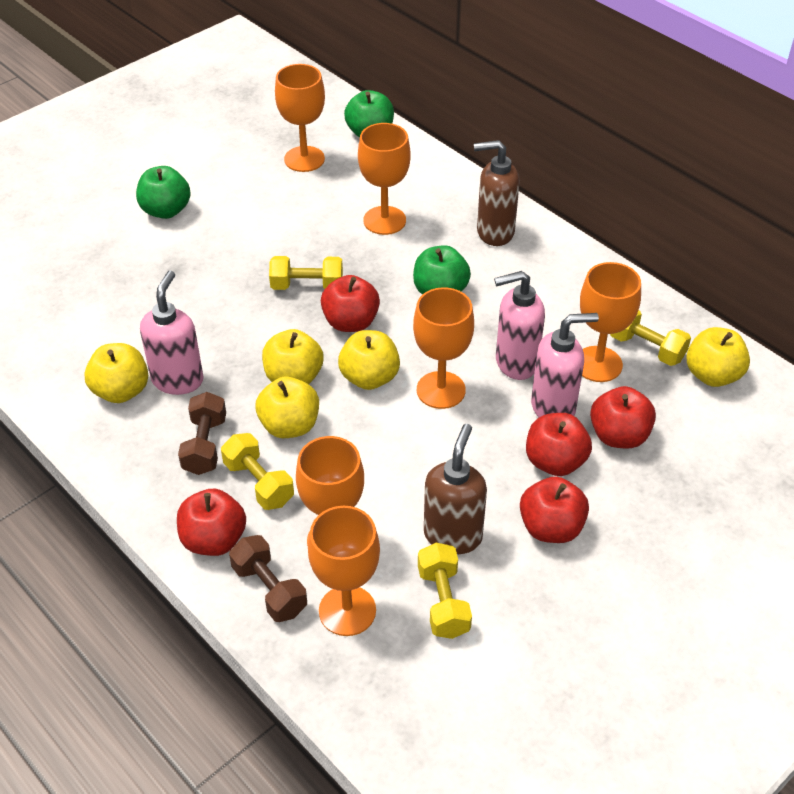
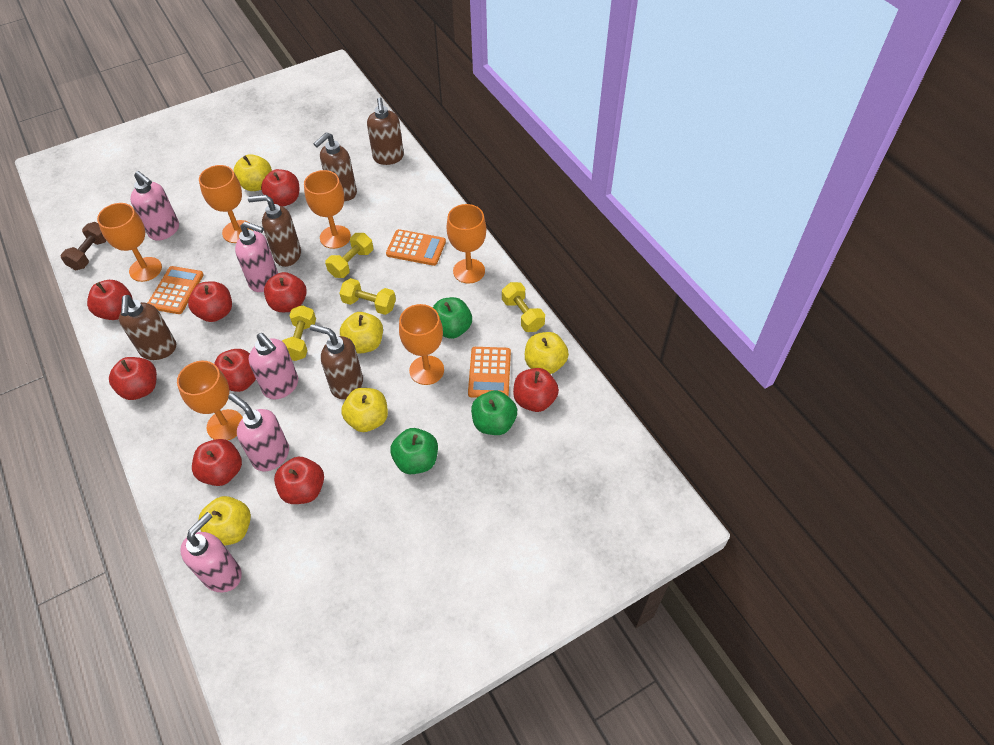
brown dumbbell: 2 -> 1
brown soap dispenser: 2 -> 5
orange calculator: 0 -> 3
pink soap dispenser: 3 -> 5
red apple: 5 -> 9

